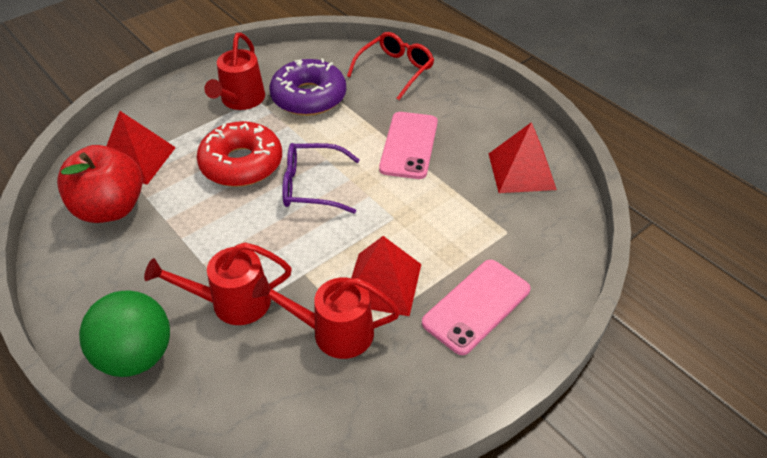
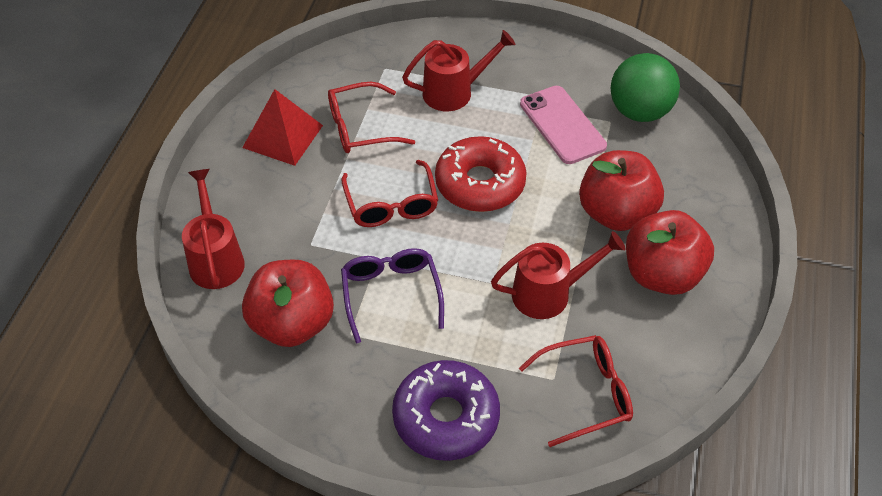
pink phone: 2 -> 1
red apple: 1 -> 3
red glasses: 1 -> 3
red pyramid: 3 -> 1

